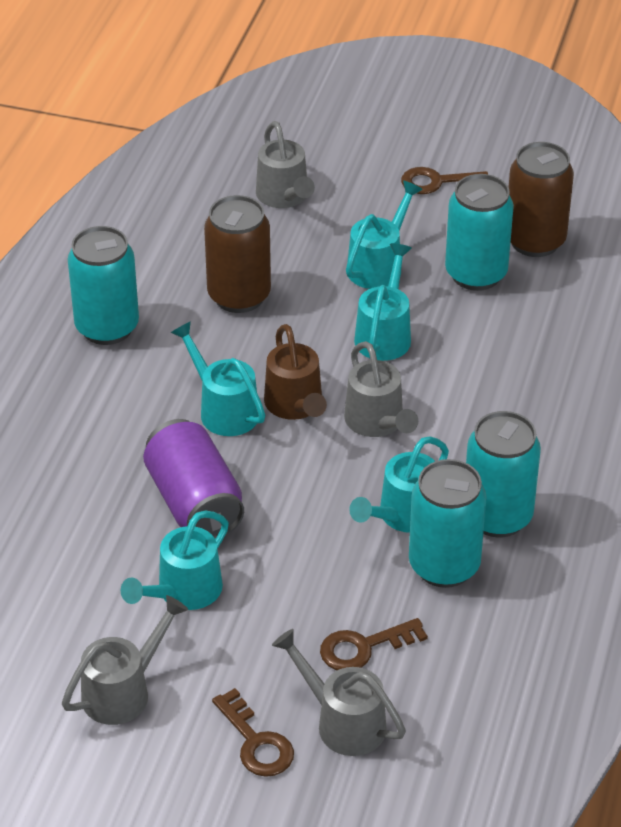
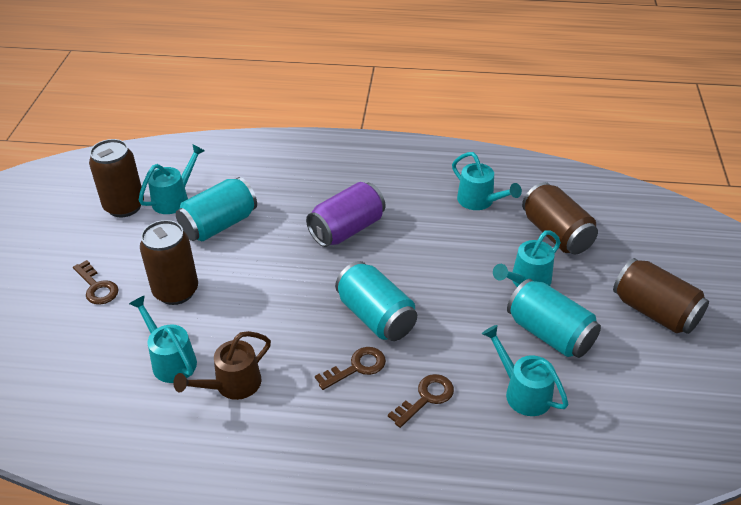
brown can: 2 -> 4
grey watering can: 4 -> 0
turquoise can: 4 -> 3

